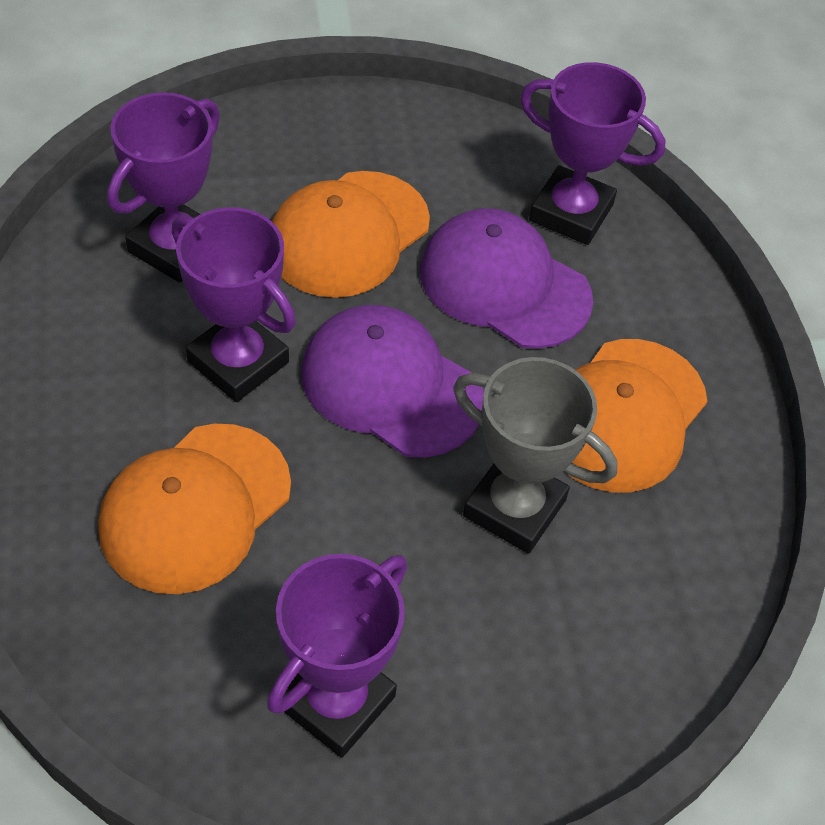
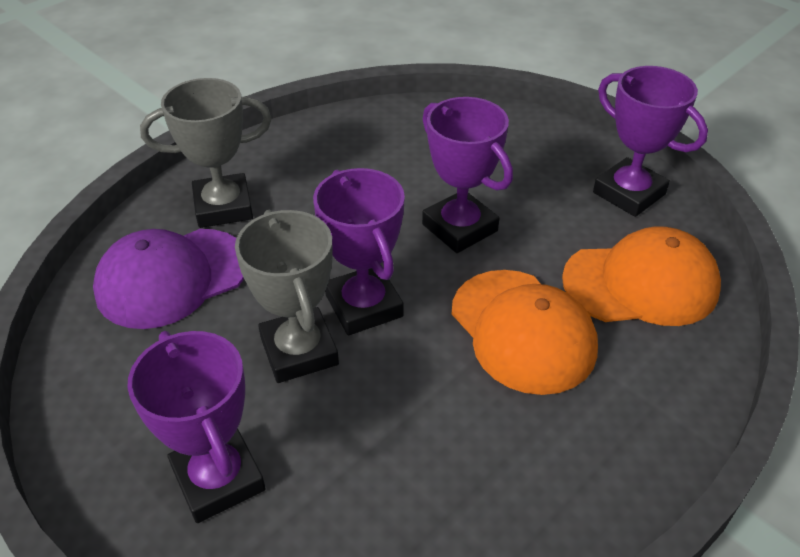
grey trophy: 1 -> 2
orange cap: 3 -> 2
purple cap: 2 -> 1

